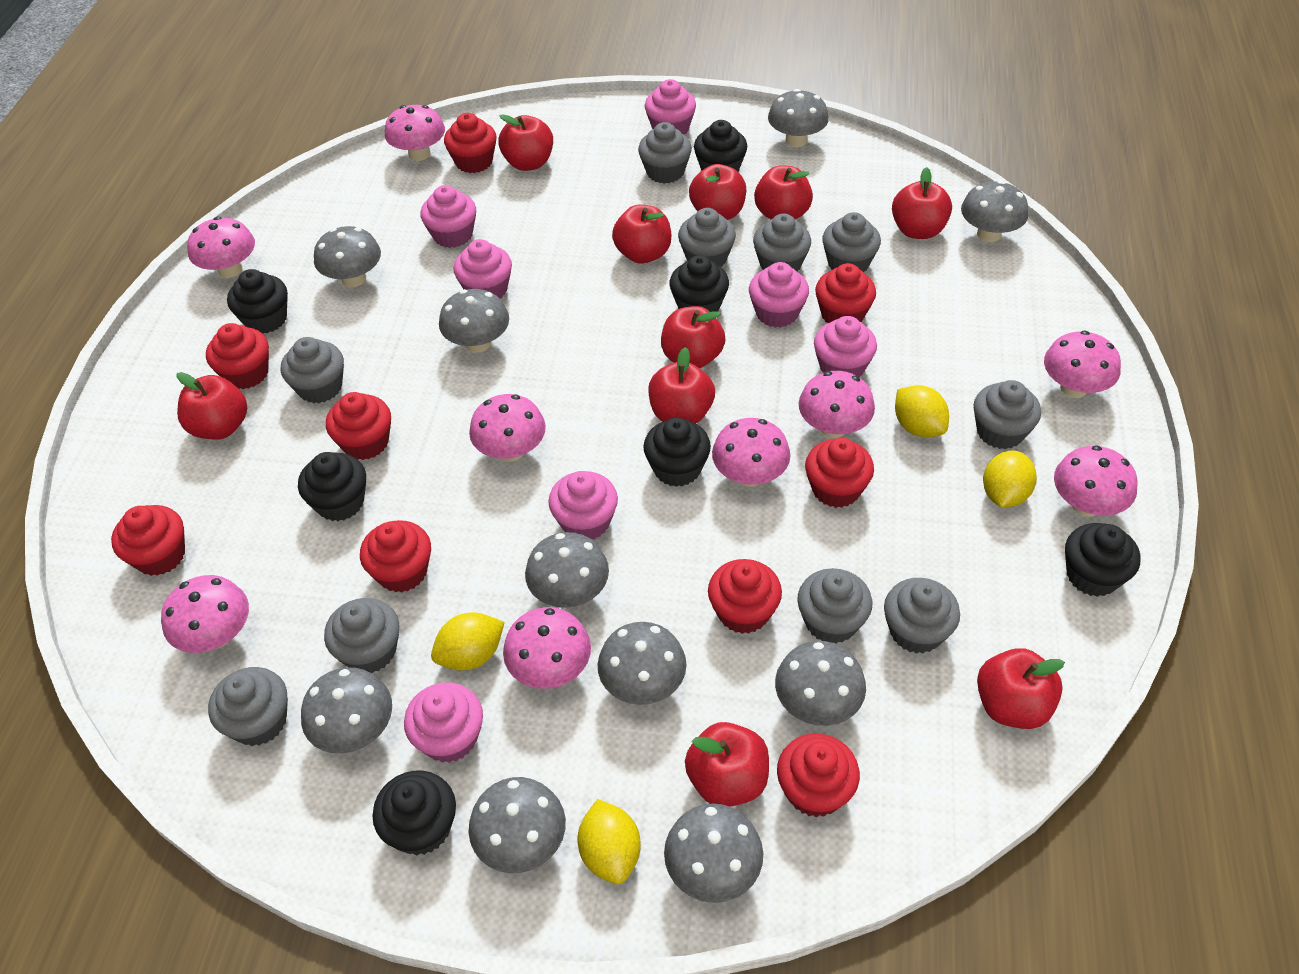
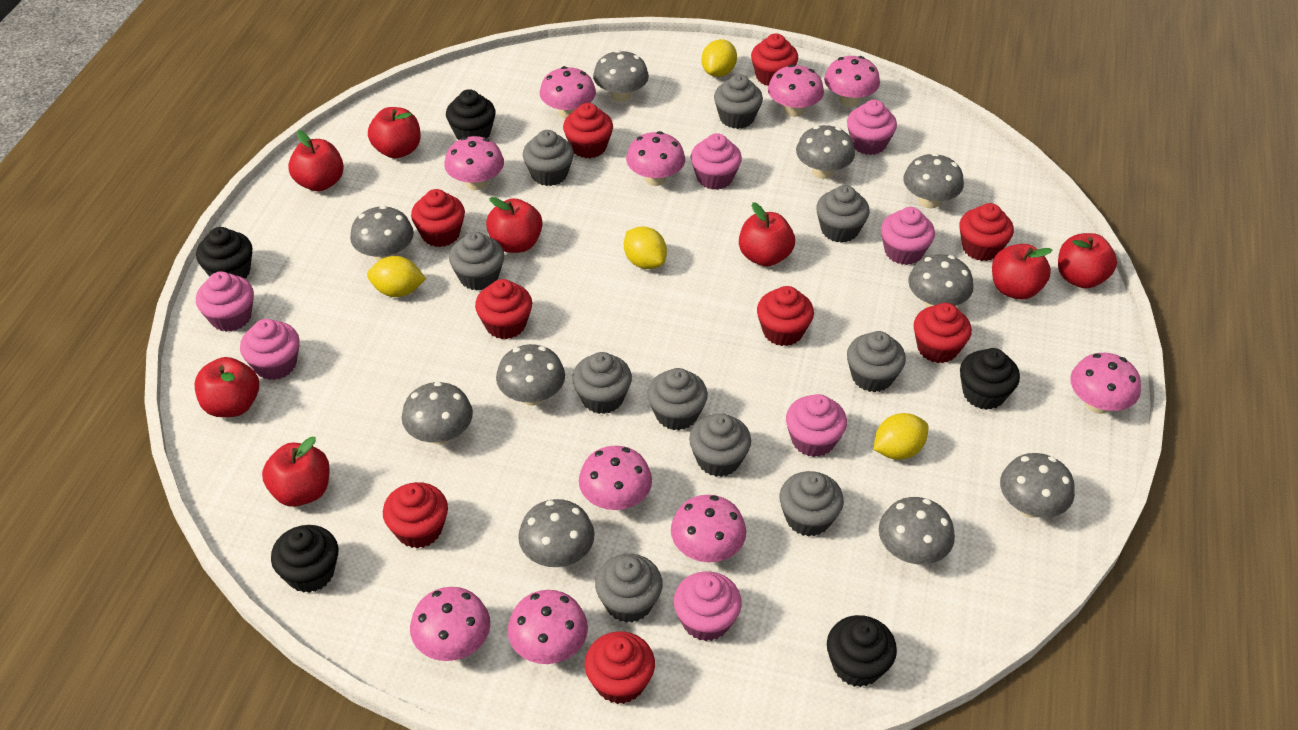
black cupcake: 7 -> 5
pink mushroom: 9 -> 10
red apple: 10 -> 8

